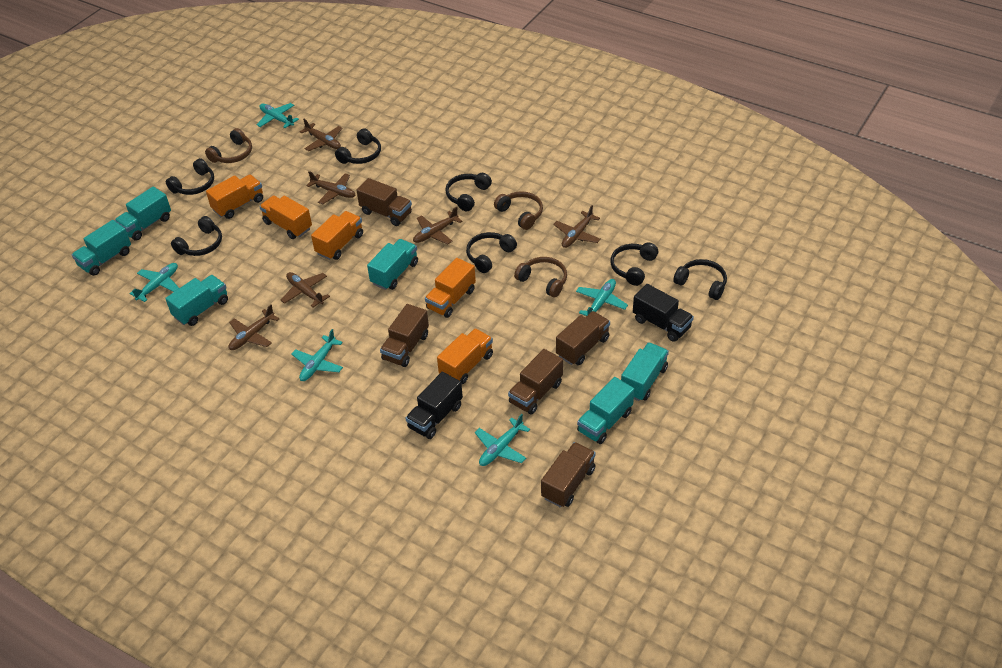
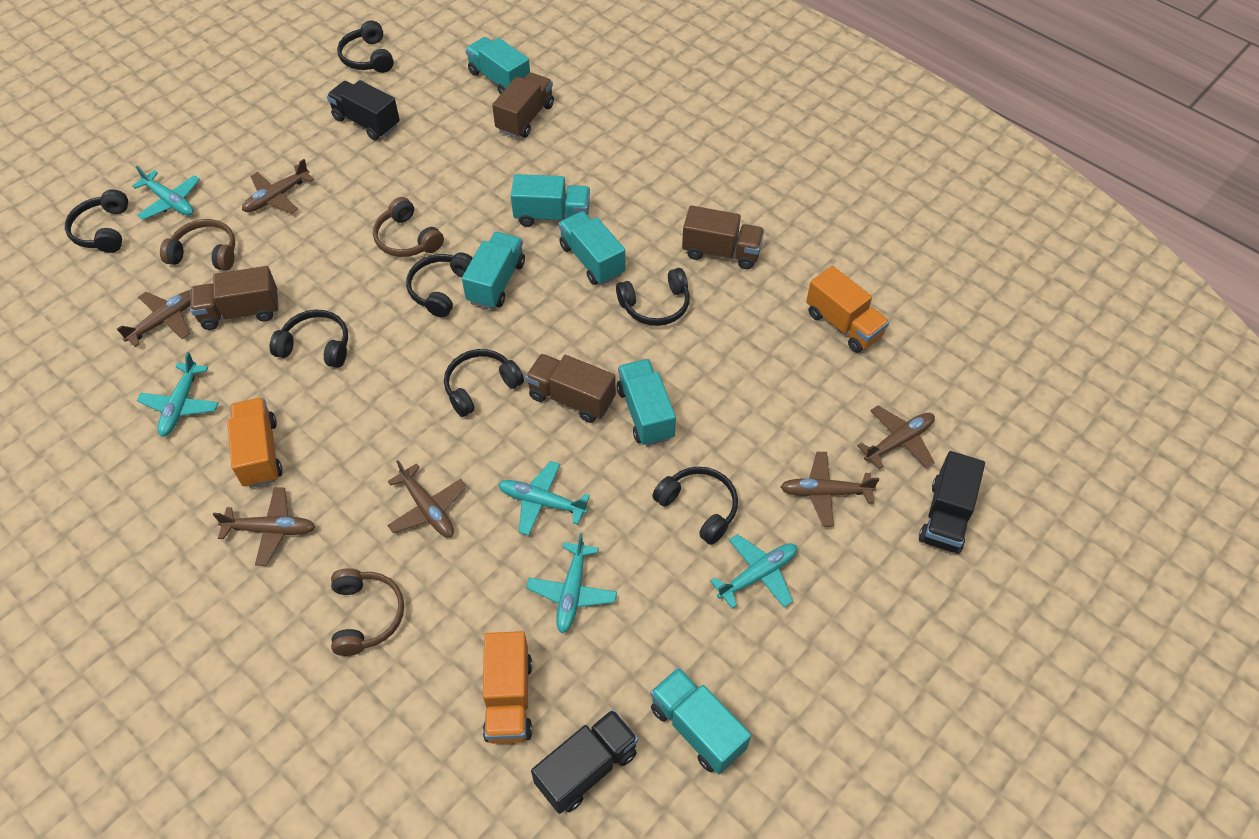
black truck: 2 -> 3
brown truck: 5 -> 4
orange truck: 5 -> 3

